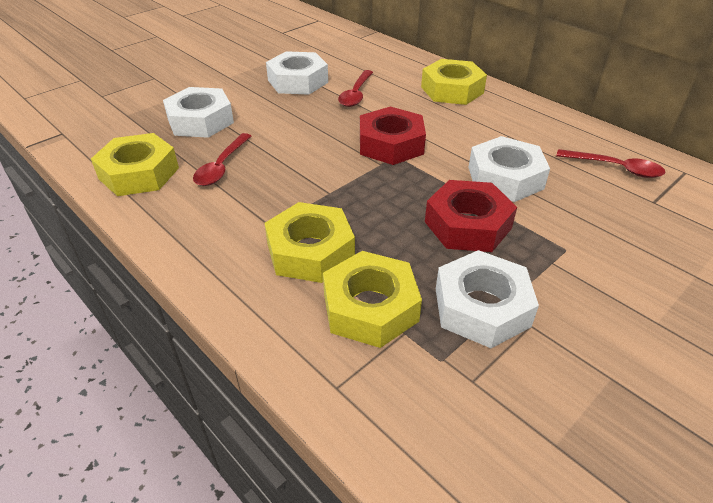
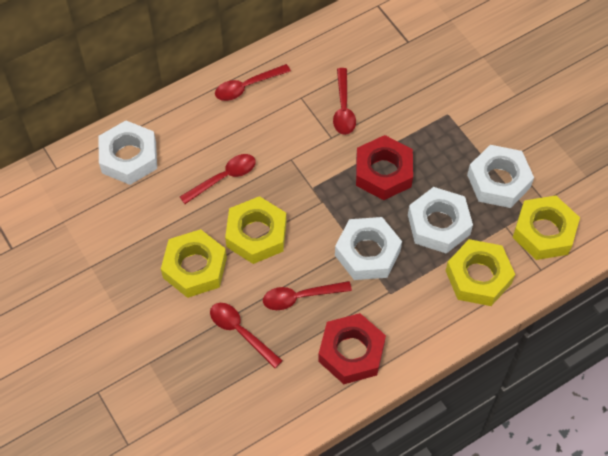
red spoon: 3 -> 5

